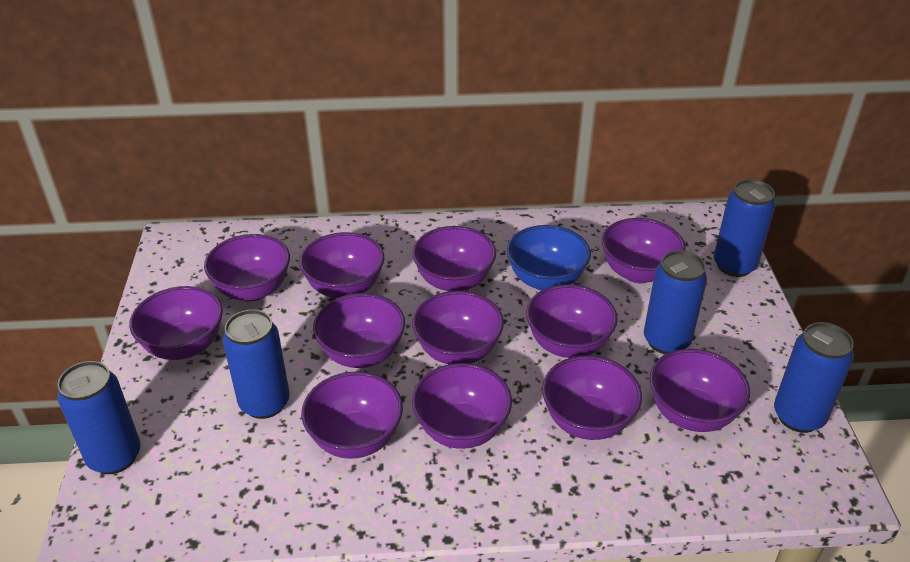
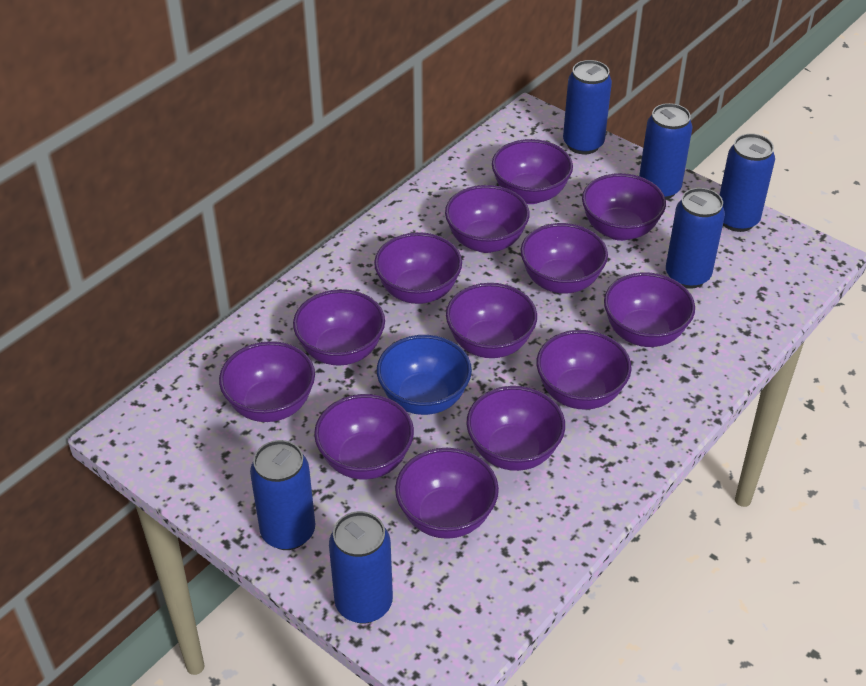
blue can: 5 -> 6
purple bowl: 12 -> 13

